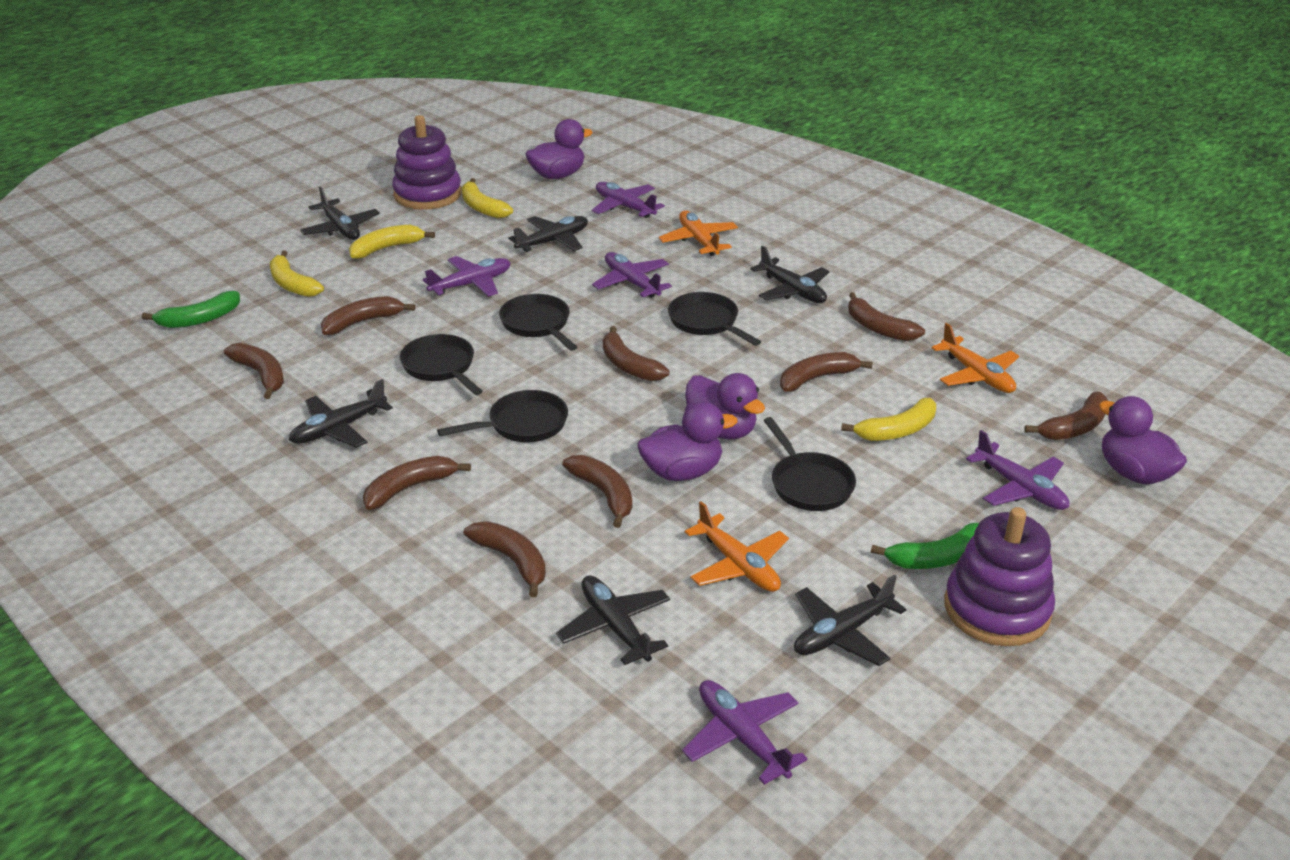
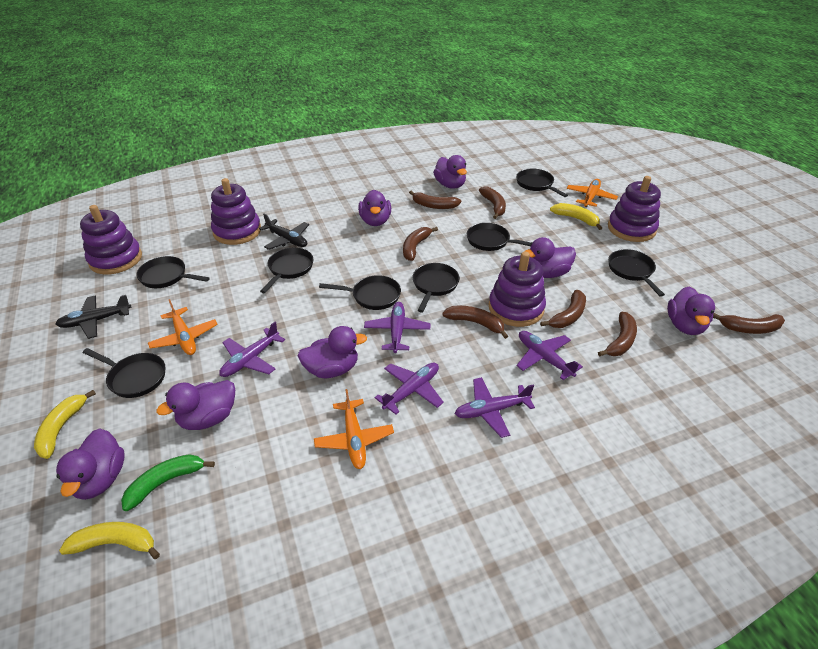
black pan: 5 -> 8
black plane: 6 -> 2
brown banana: 9 -> 7
green banana: 2 -> 1
purple duck: 4 -> 7
purple stacking toy: 2 -> 4
yellow banana: 4 -> 3

